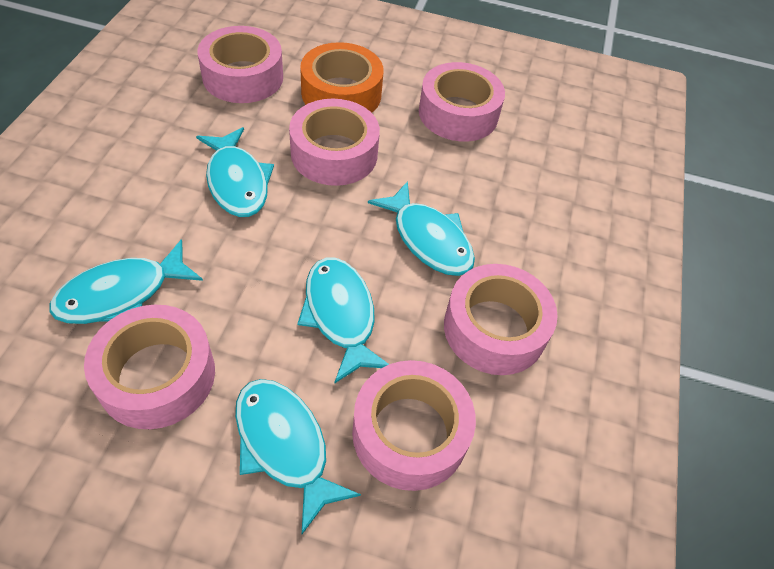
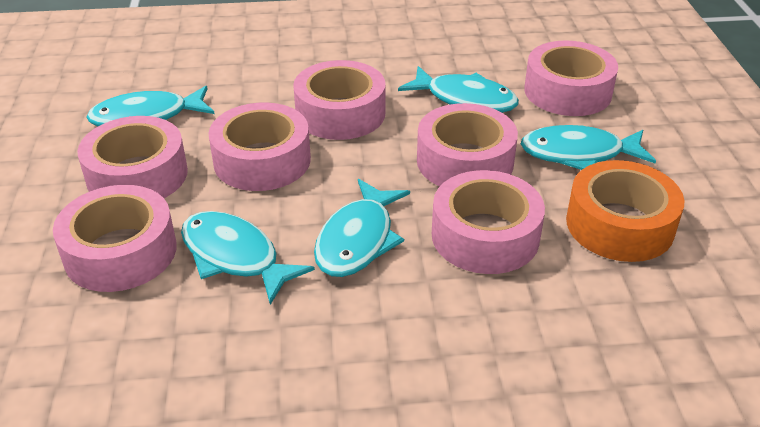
pink tape: 6 -> 7

